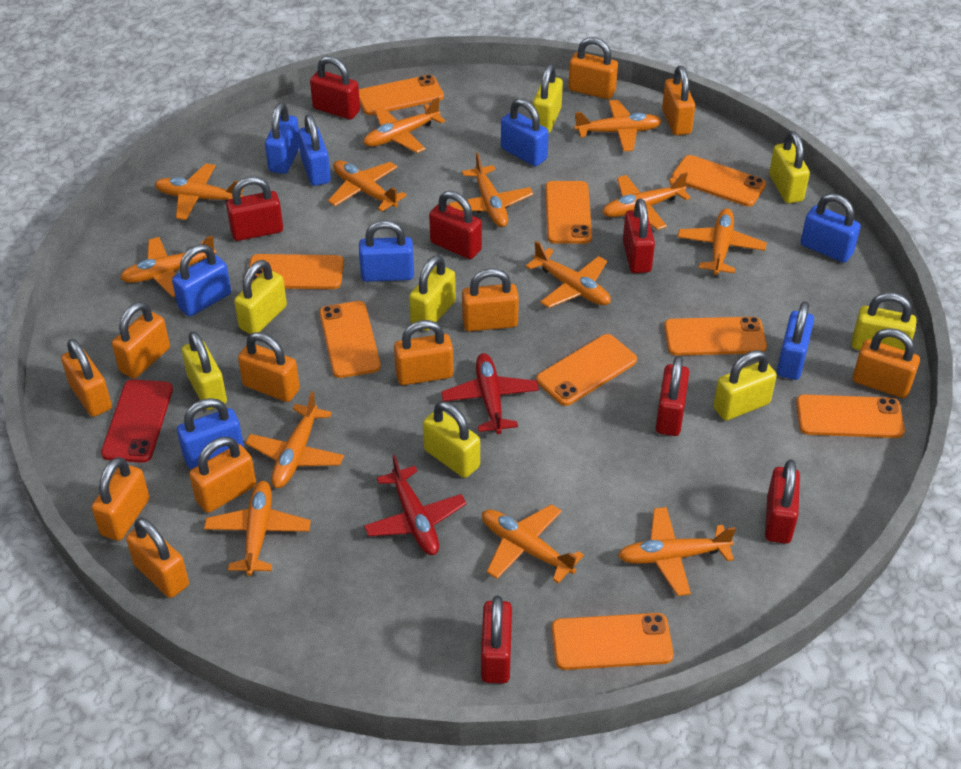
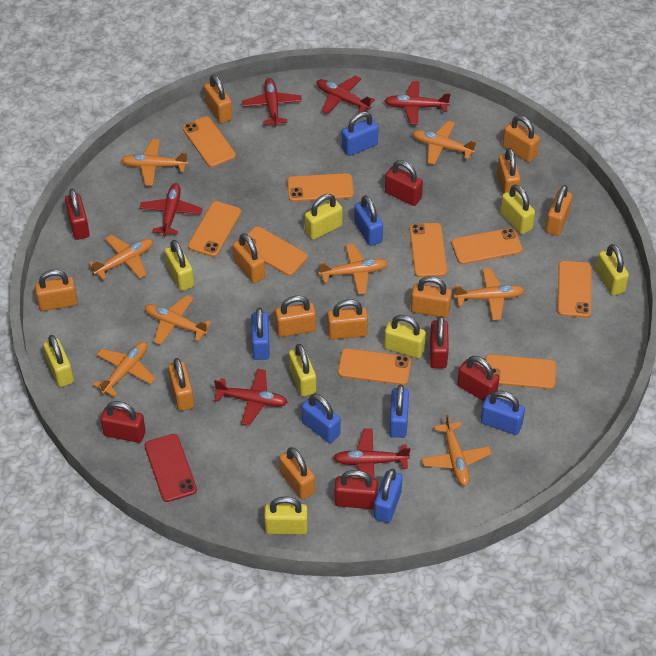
blue padlock: 8 -> 7
orange plane: 13 -> 8
red padlock: 7 -> 6
red plane: 2 -> 6

